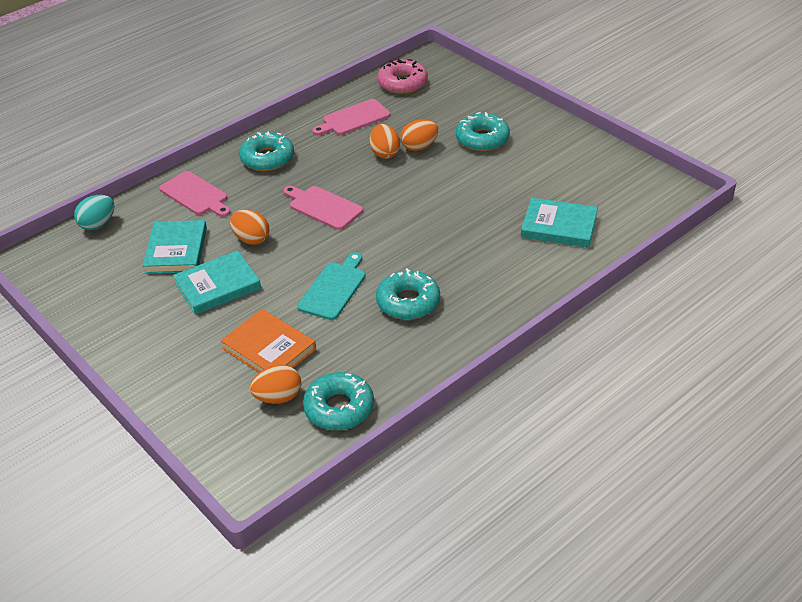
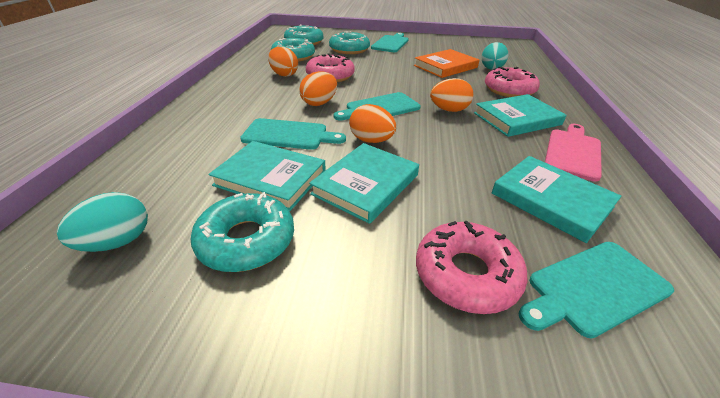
pink cutting board: 3 -> 1
pink donut: 1 -> 3
turquoise book: 3 -> 4
turquoise cutting board: 1 -> 4
turquoise egg: 1 -> 2

